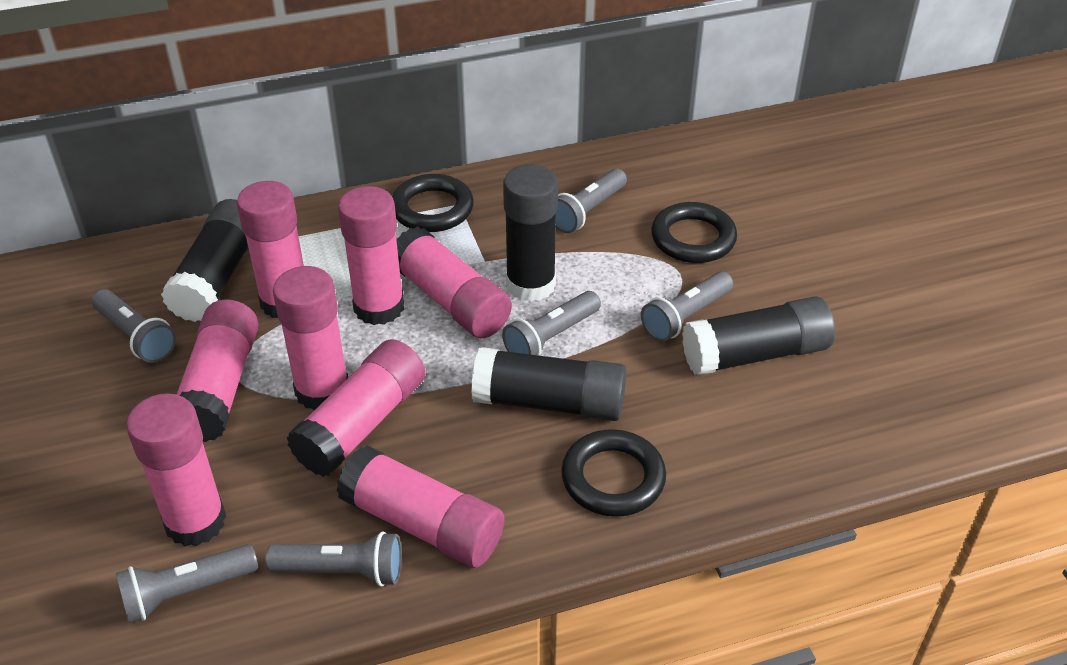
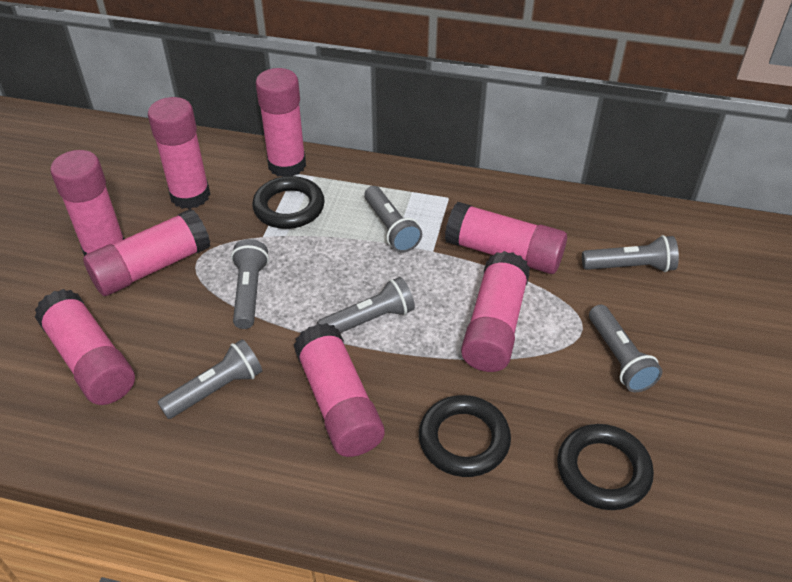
black glue stick: 4 -> 0

